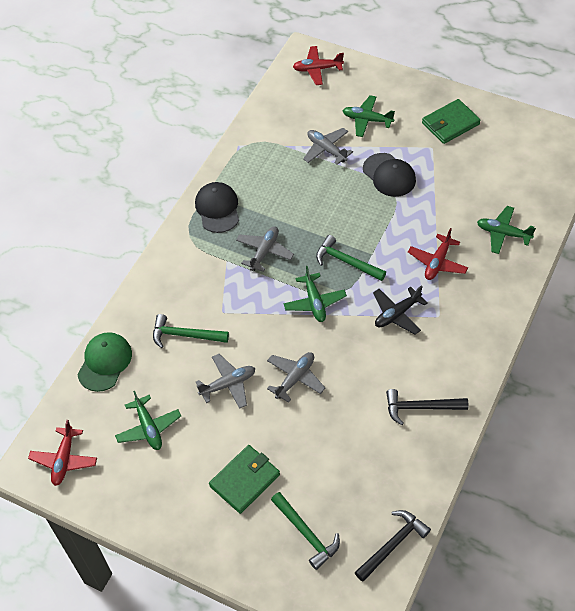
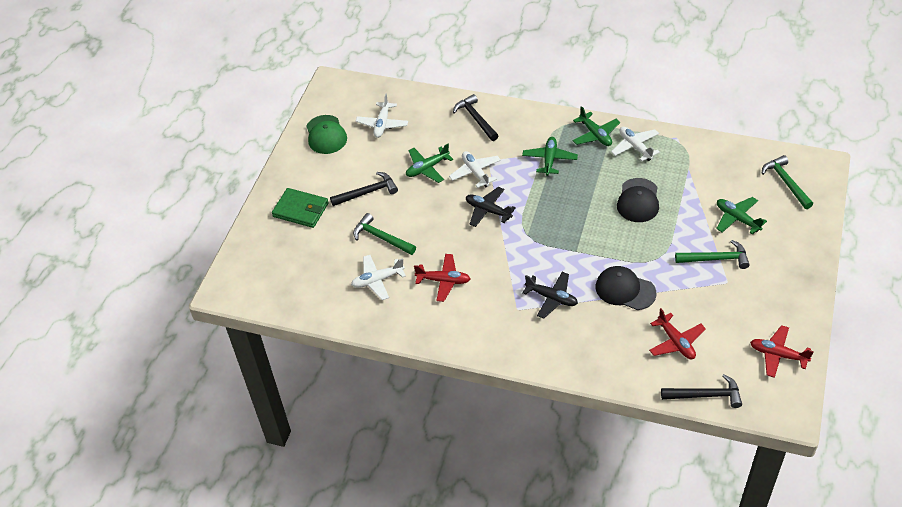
black hammer: 2 -> 3
black plane: 1 -> 2
green wallet: 2 -> 1
grey plane: 4 -> 0
white plane: 0 -> 4

